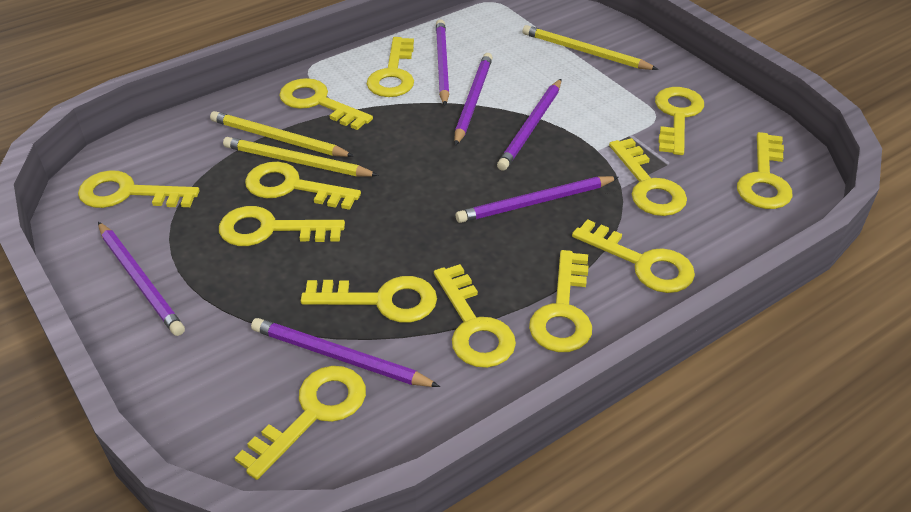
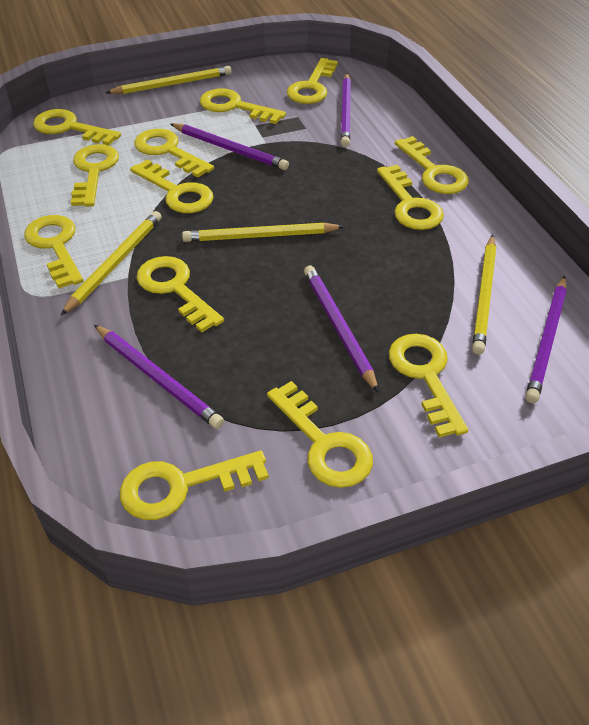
purple pencil: 6 -> 5
yellow pencil: 3 -> 4

